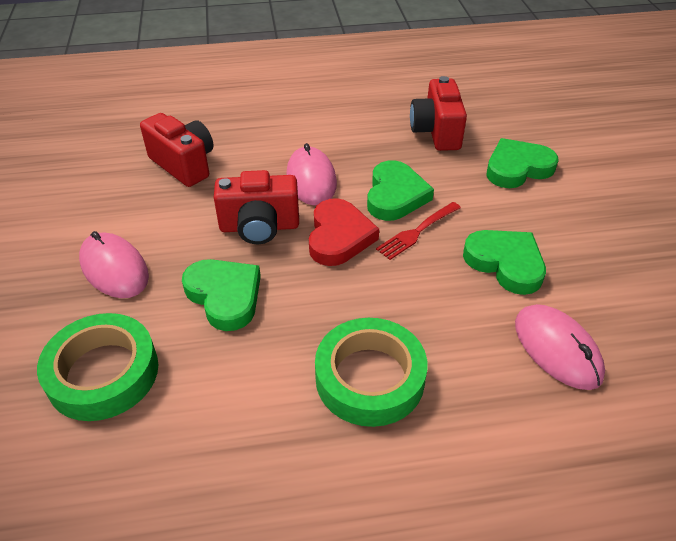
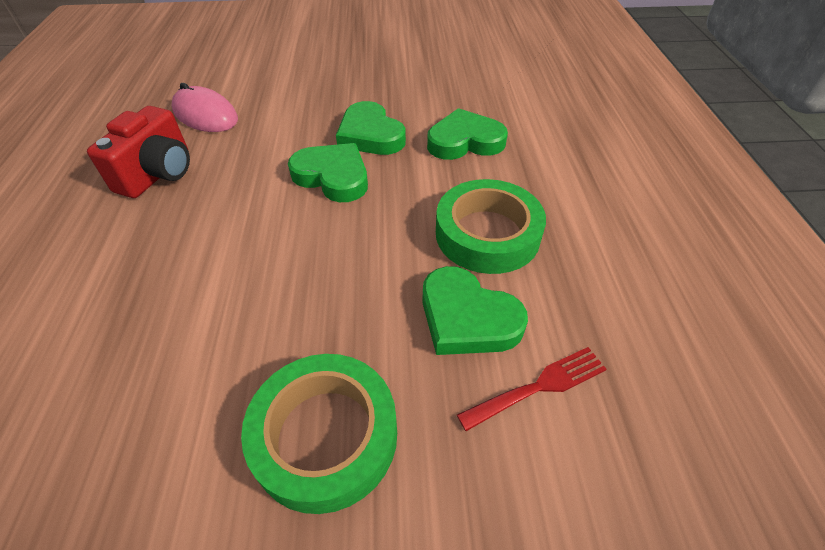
pink mouse: 3 -> 1
red camera: 3 -> 1
red heart: 1 -> 0

